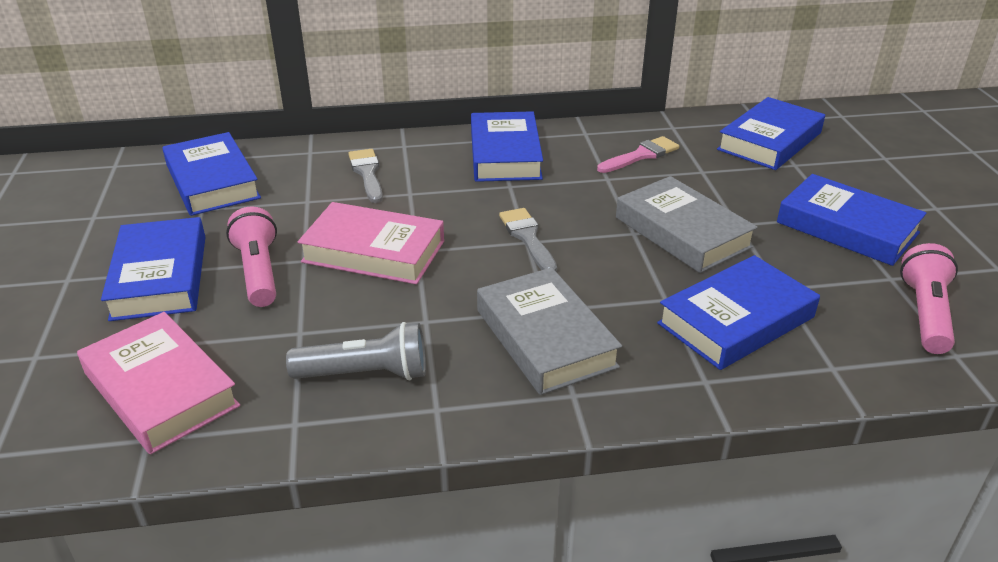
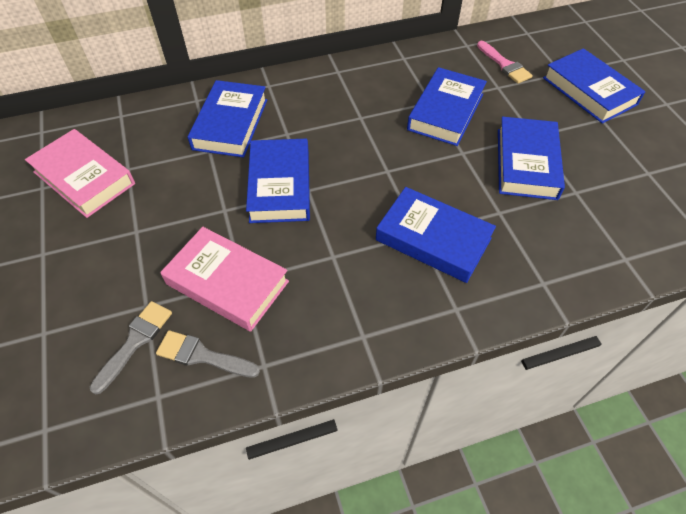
grey book: 2 -> 0
grey flashlight: 1 -> 0
pink flashlight: 2 -> 0

